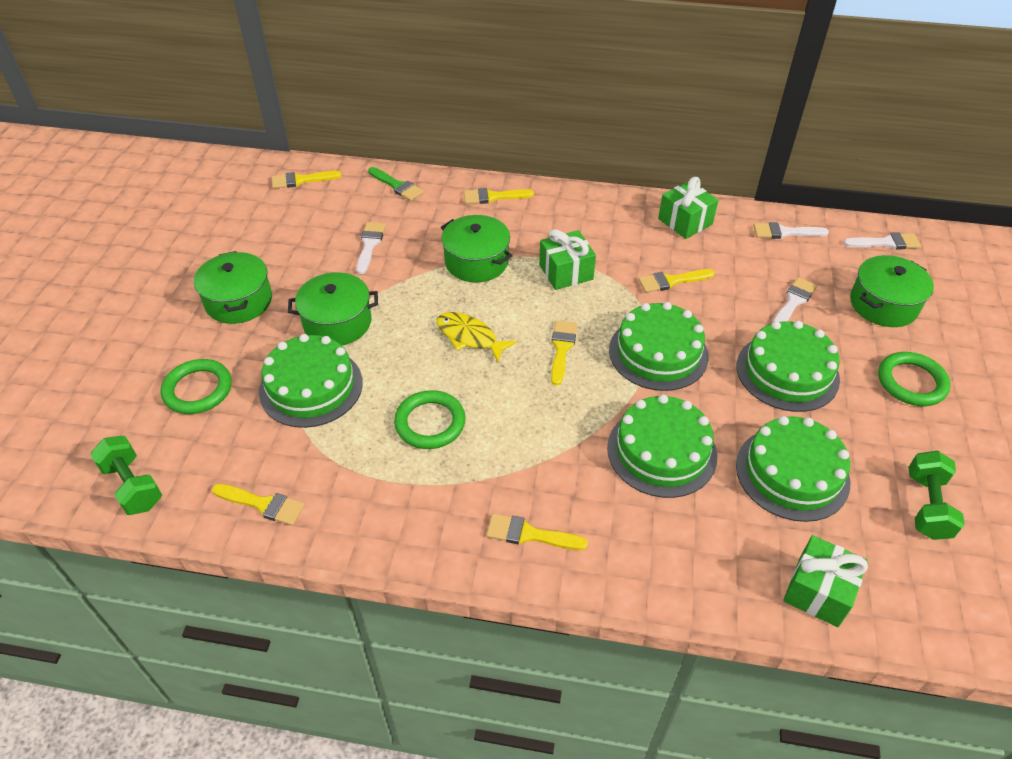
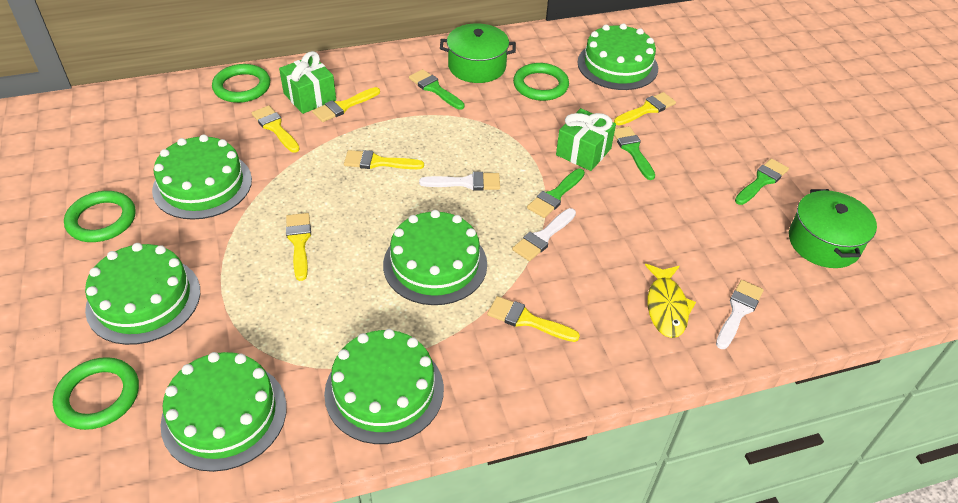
green brush: 1 -> 4
green cake: 5 -> 6
green dumbbell: 2 -> 0
green gift: 3 -> 2
green pot: 4 -> 2
green ring: 3 -> 4
white brush: 4 -> 3

